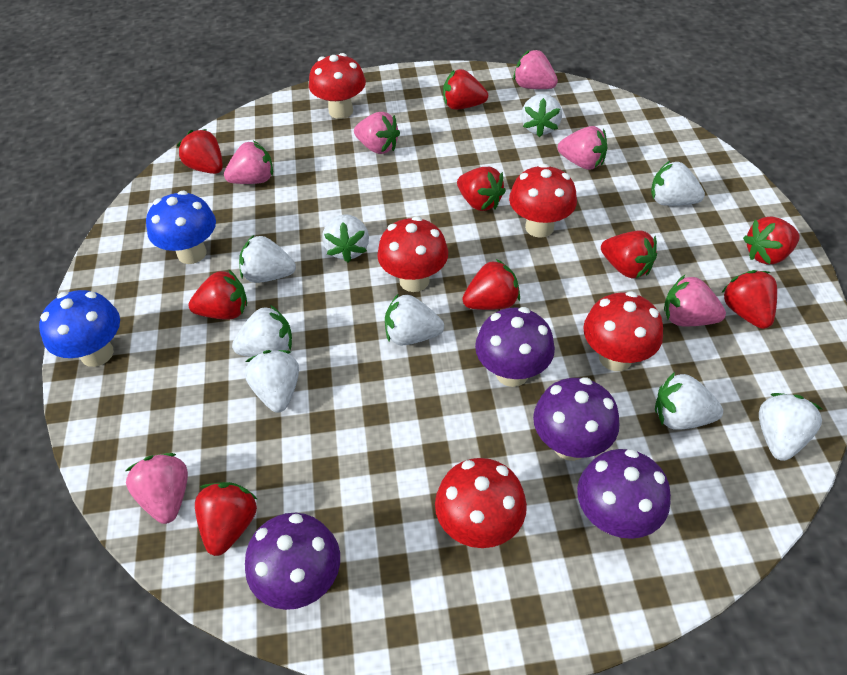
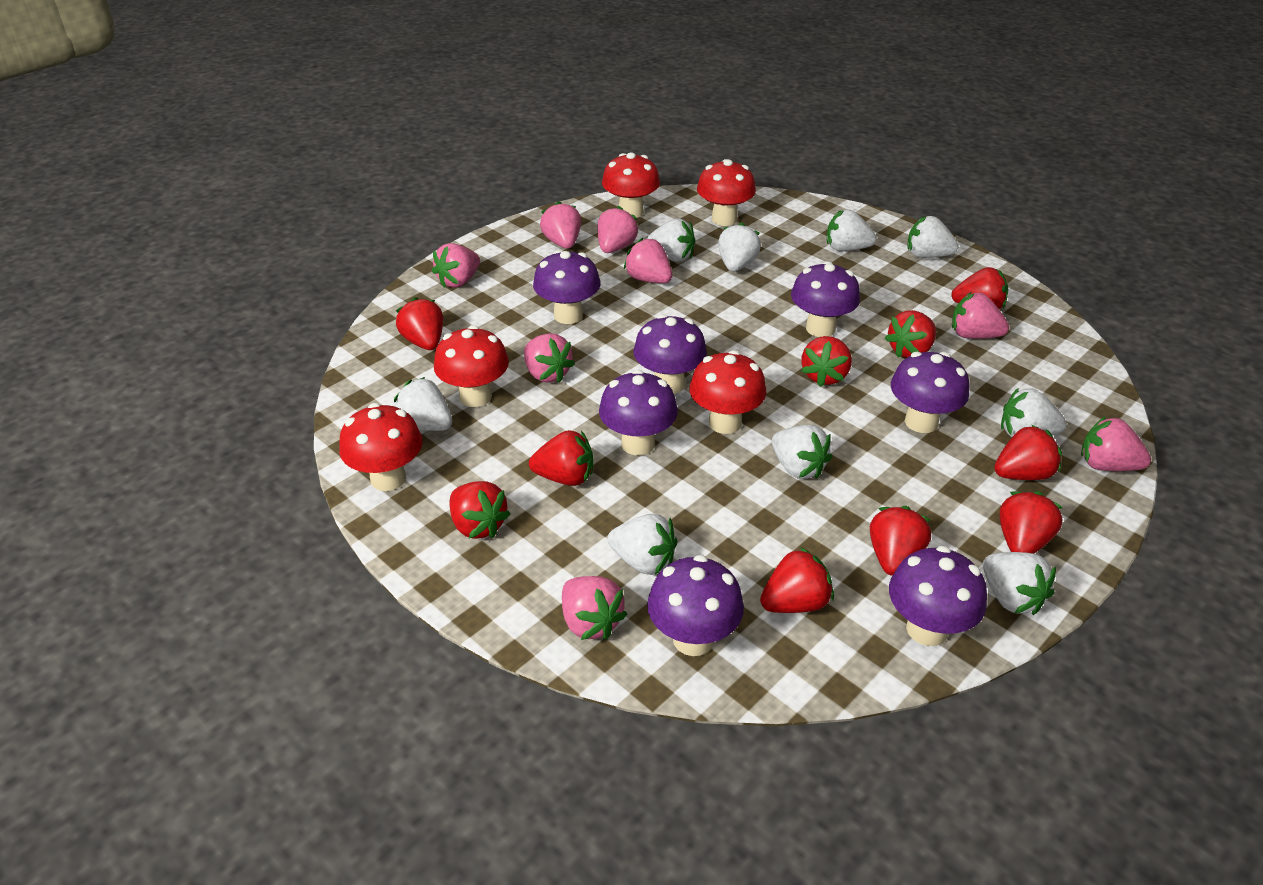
blue mushroom: 2 -> 0
pink strawberry: 6 -> 8
purple mushroom: 4 -> 7
red strawberry: 9 -> 10

